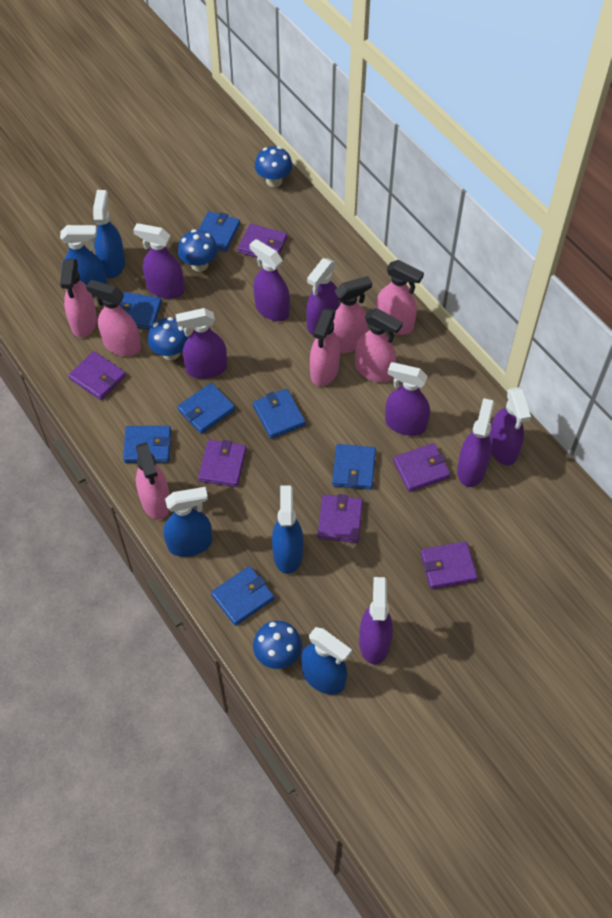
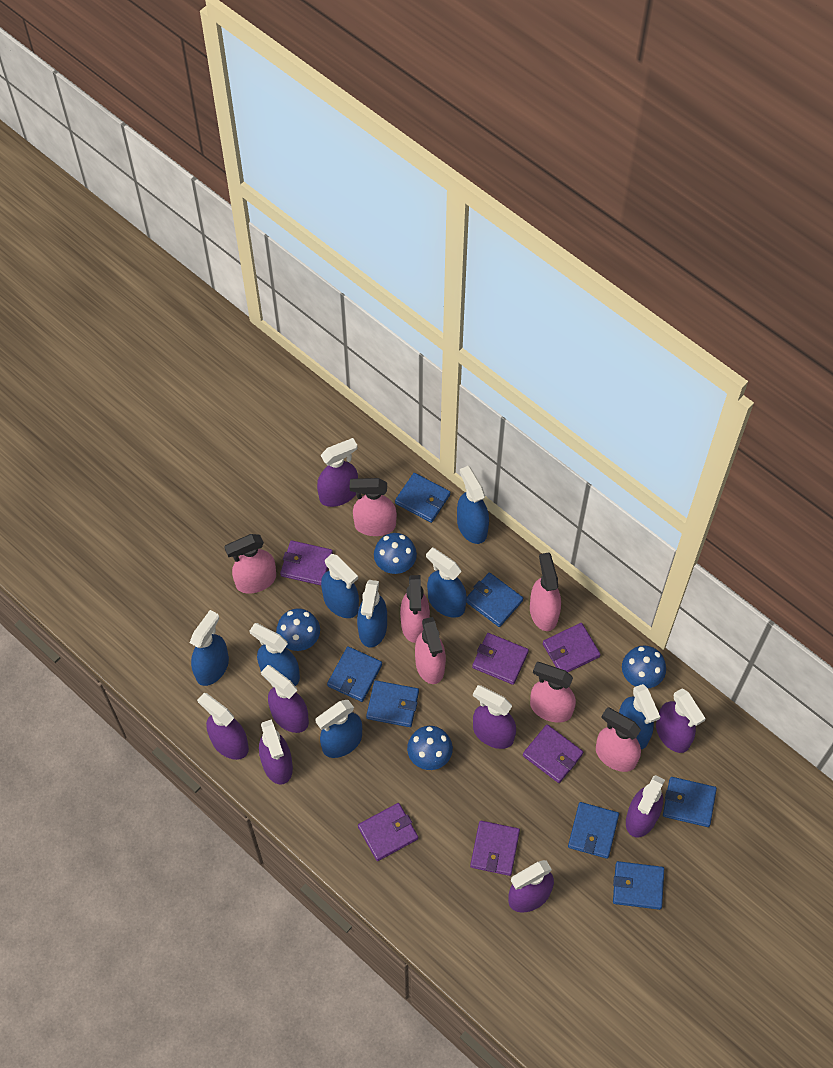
blue spray bottle: 5 -> 8

